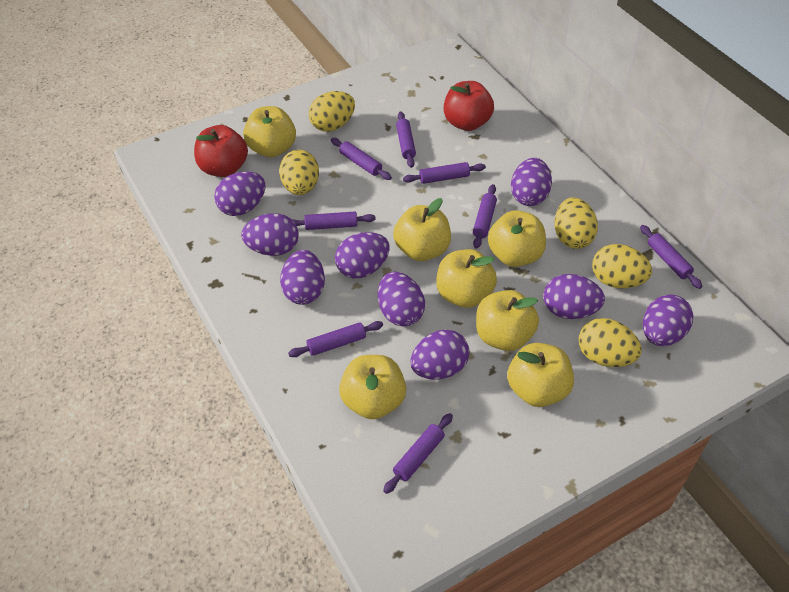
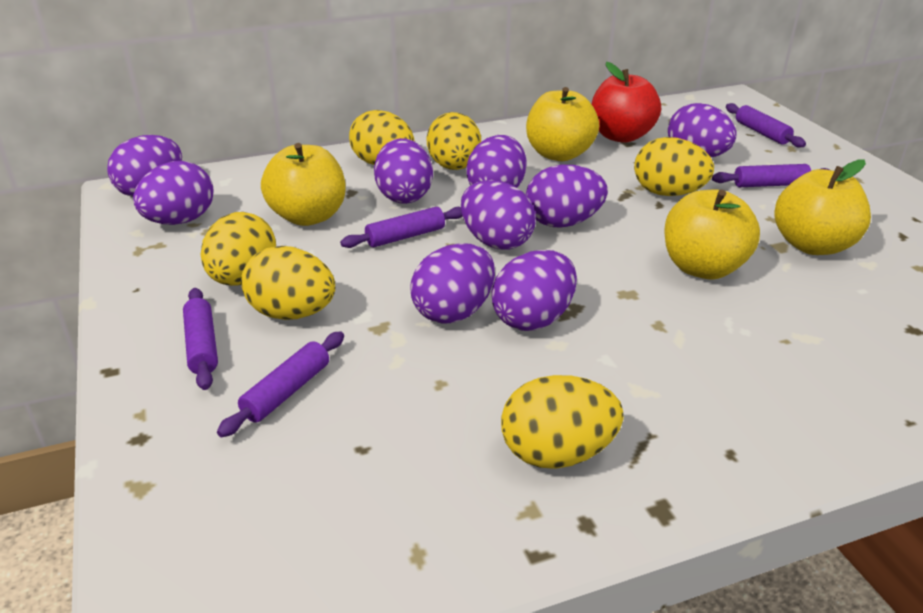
purple rolling pin: 8 -> 5
red apple: 2 -> 1
yellow apple: 7 -> 4
yellow egg: 5 -> 6

